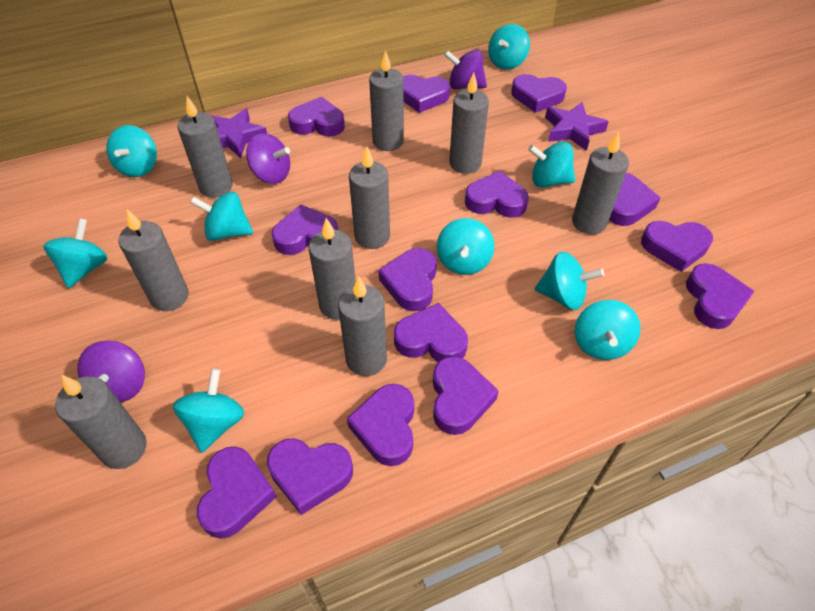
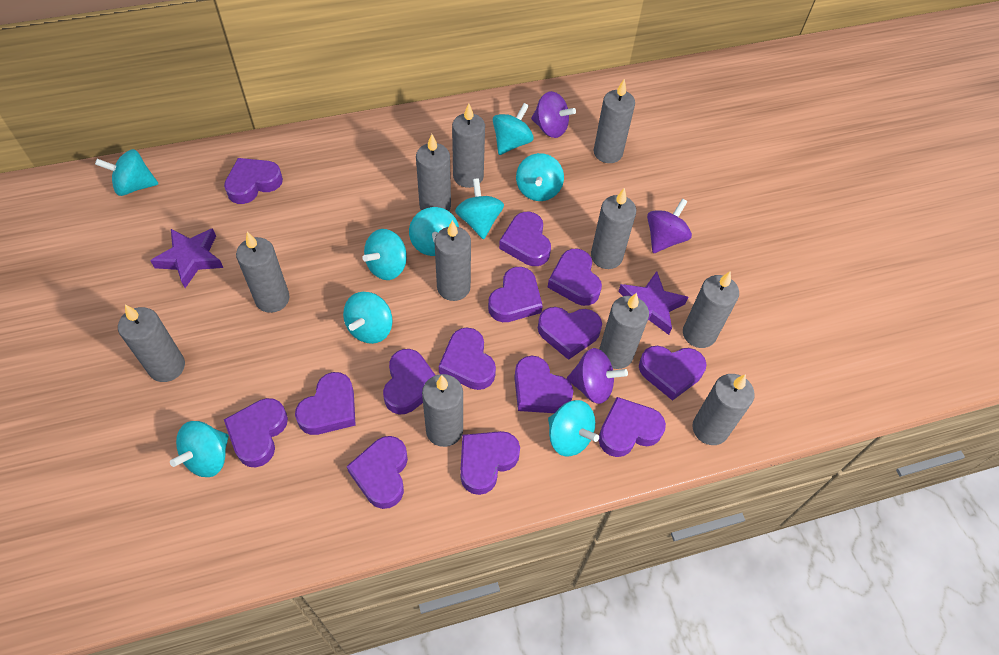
grey candle: 9 -> 11

